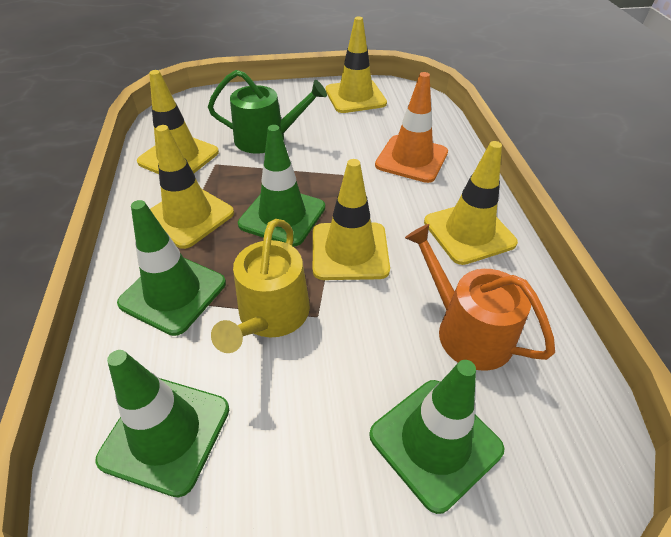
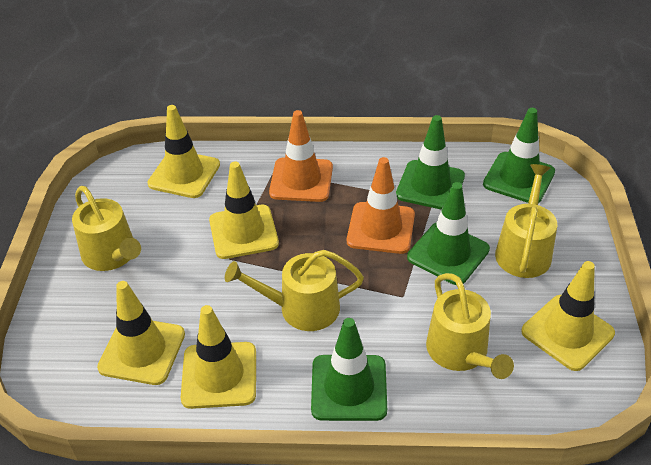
green watering can: 1 -> 0
orange traffic cone: 1 -> 2
orange watering can: 1 -> 0
yellow watering can: 1 -> 4

